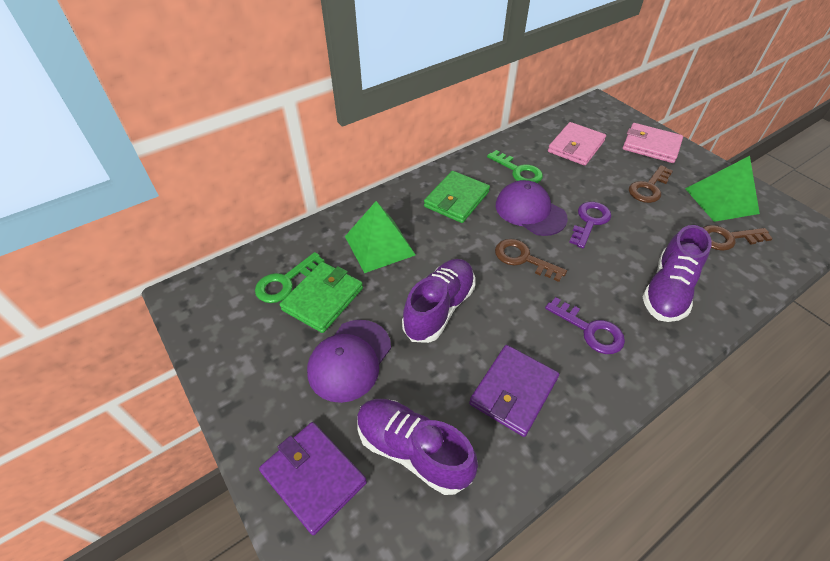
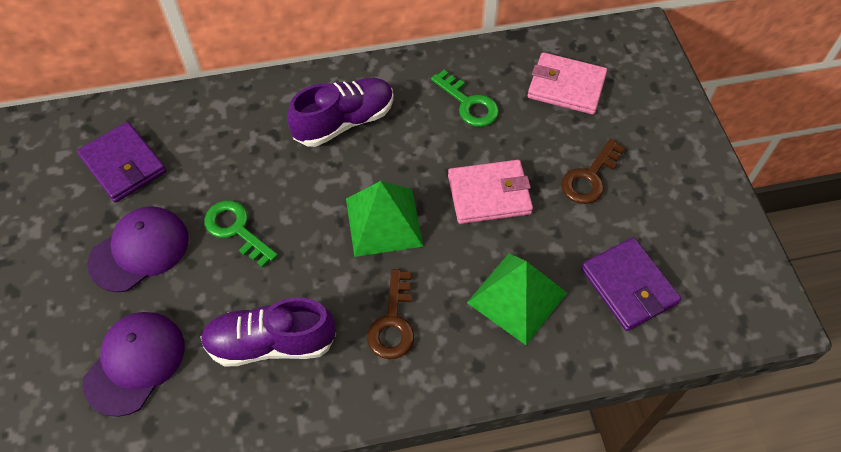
brown key: 3 -> 2
green wallet: 2 -> 0
purple key: 2 -> 0
purple shoe: 3 -> 2

